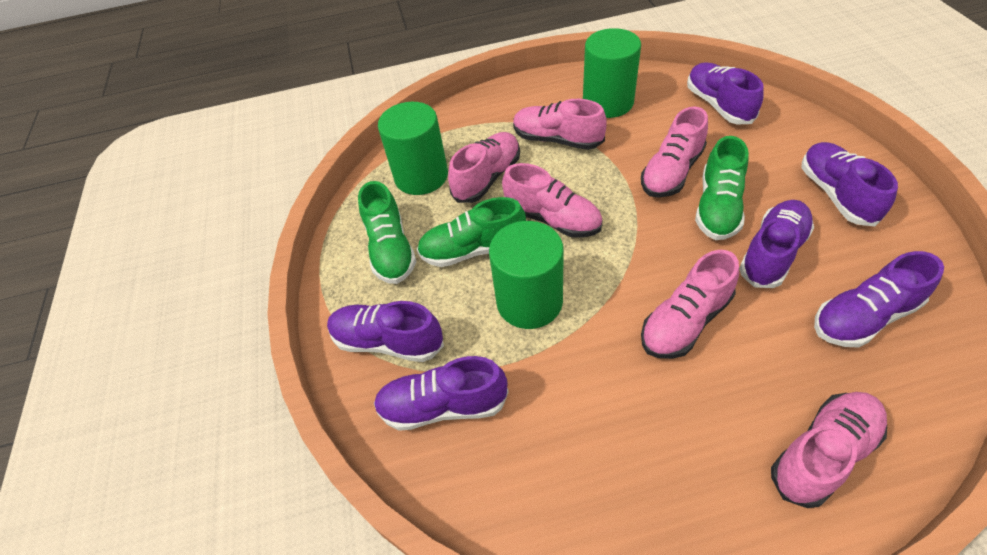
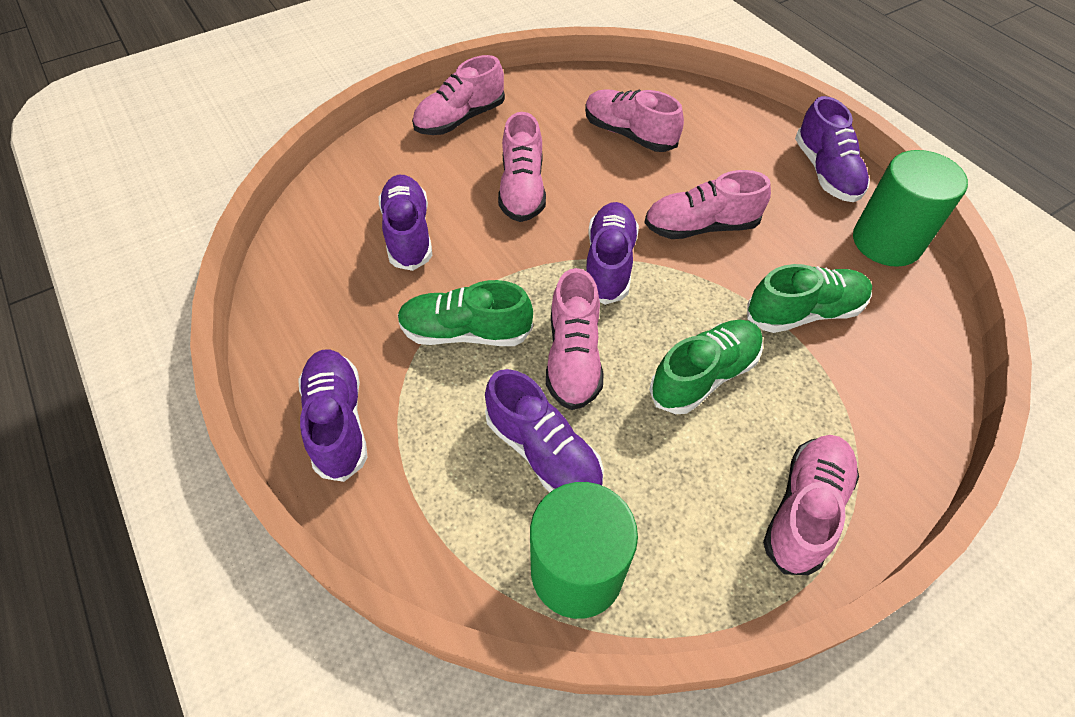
green cylinder: 3 -> 2
purple shoe: 6 -> 5

